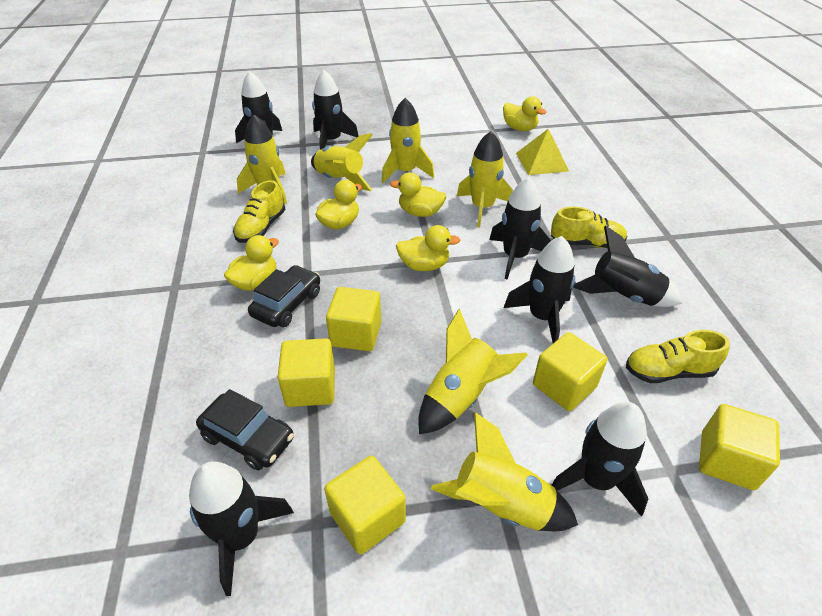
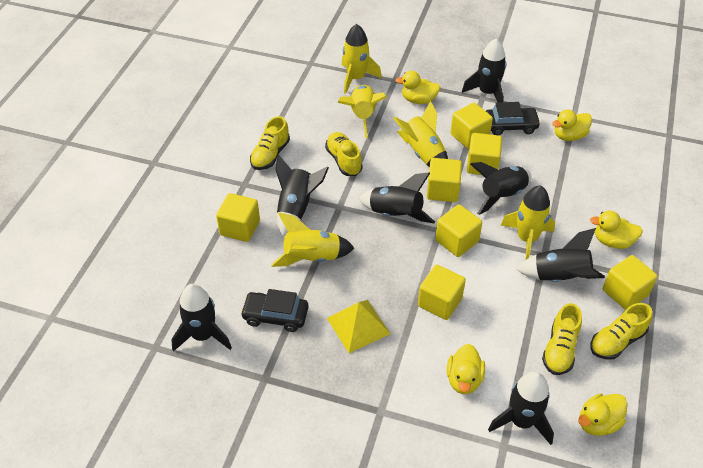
yellow cube: 5 -> 7
yellow rocket: 6 -> 5
yellow shoe: 3 -> 4

